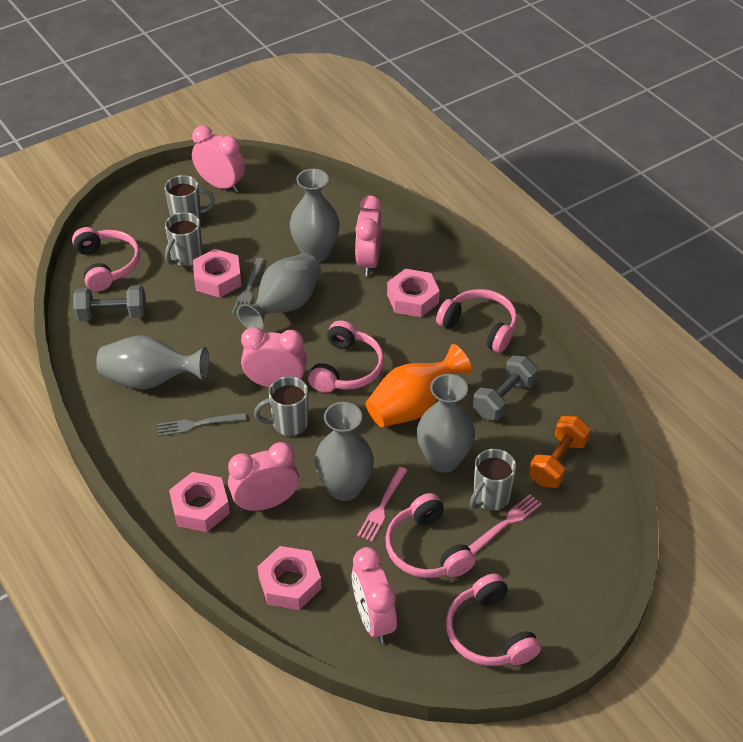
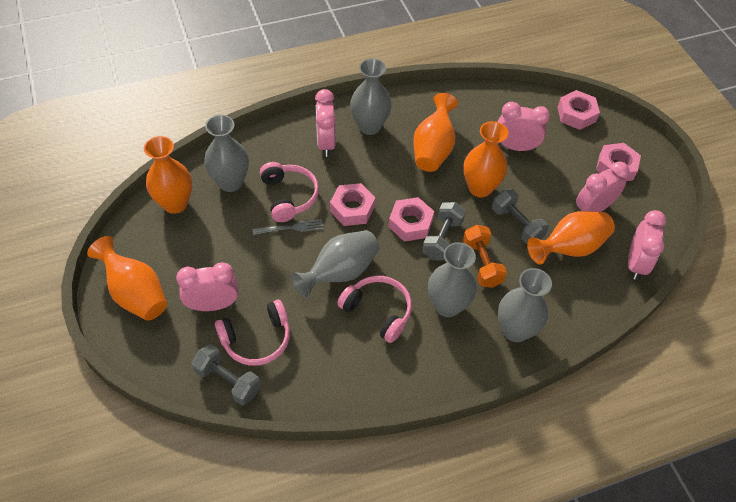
grey dumbbell: 2 -> 3
grey fork: 2 -> 1
grey mug: 4 -> 0
orange vase: 1 -> 5
pink fork: 2 -> 0
pink headphones: 5 -> 3

